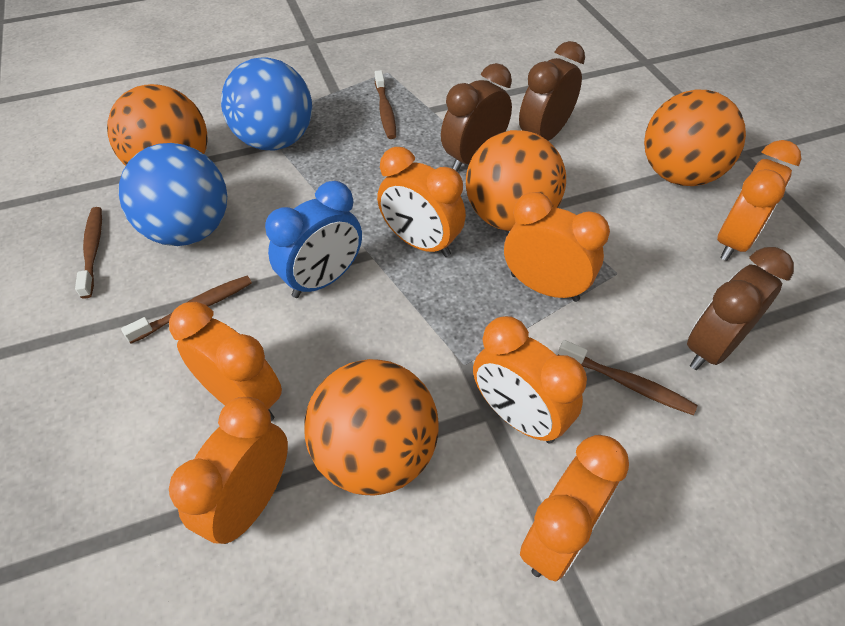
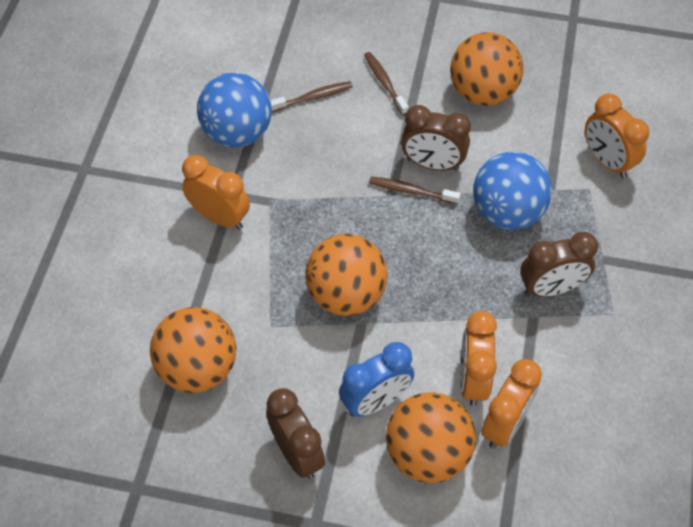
brown toothbrush: 4 -> 3
orange clock: 7 -> 4

